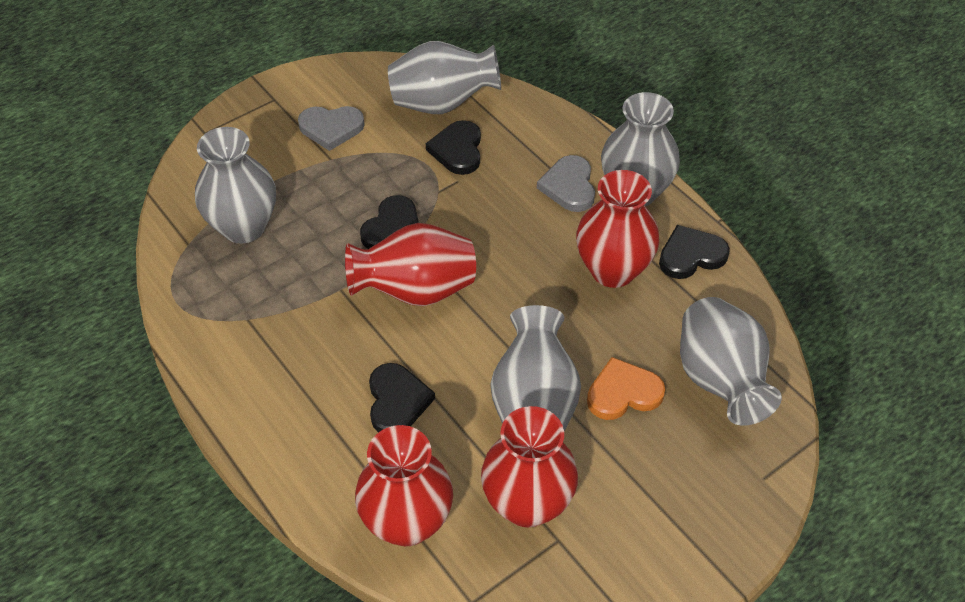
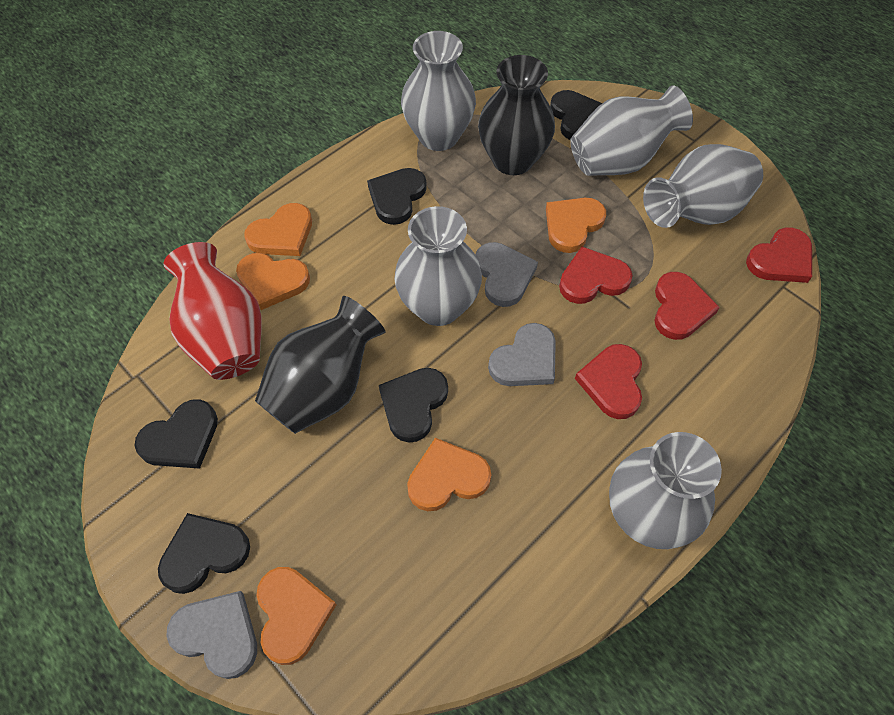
black heart: 4 -> 5
black vase: 0 -> 2
grey heart: 2 -> 3
orange heart: 1 -> 5
red heart: 0 -> 4
red vase: 4 -> 1

